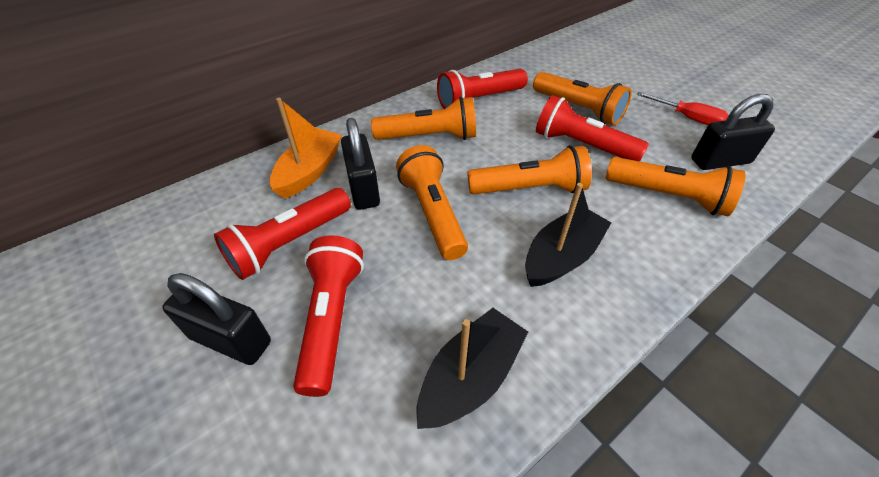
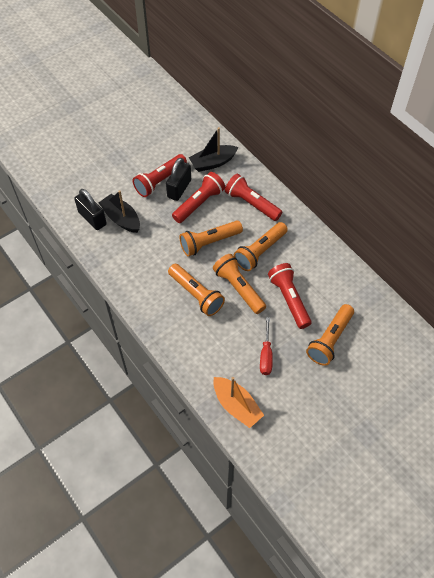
black padlock: 3 -> 2

